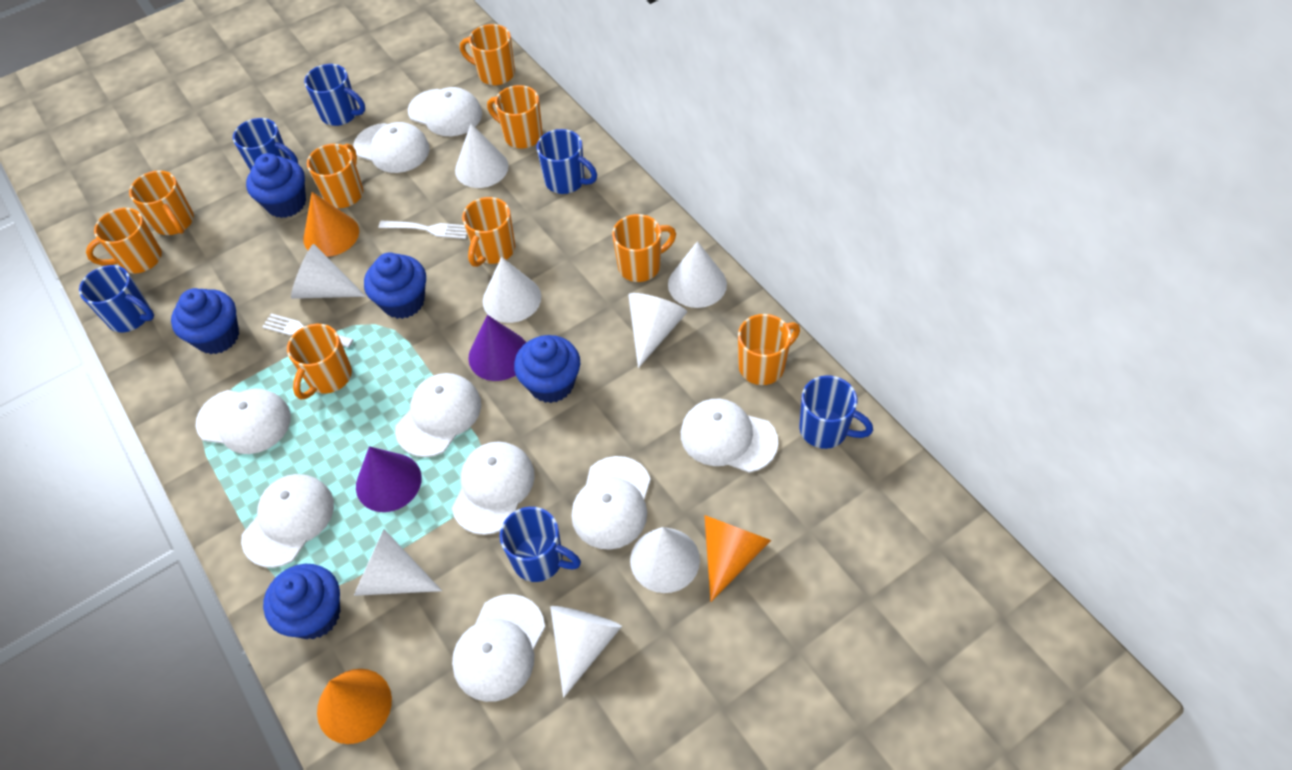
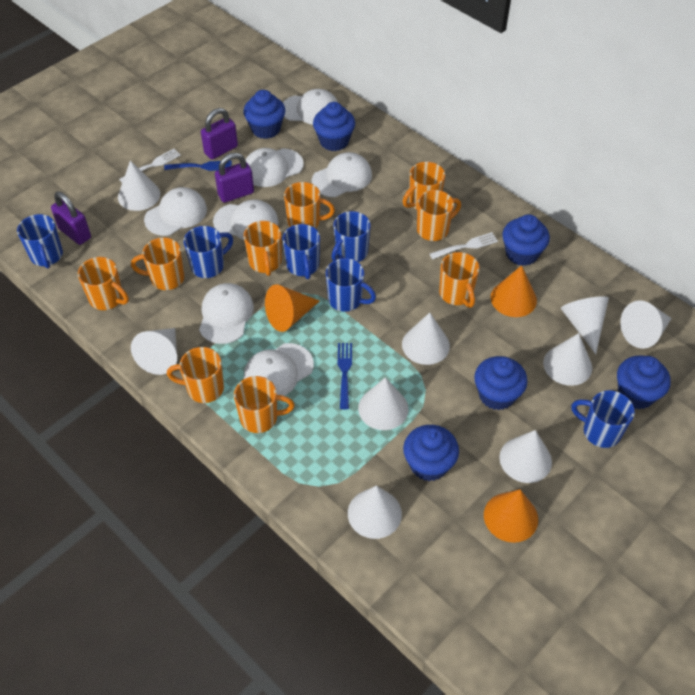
blue cupcake: 5 -> 6
blue fork: 0 -> 2
purple cone: 2 -> 0
purple padlock: 0 -> 3
white cap: 9 -> 7
white cone: 8 -> 9

